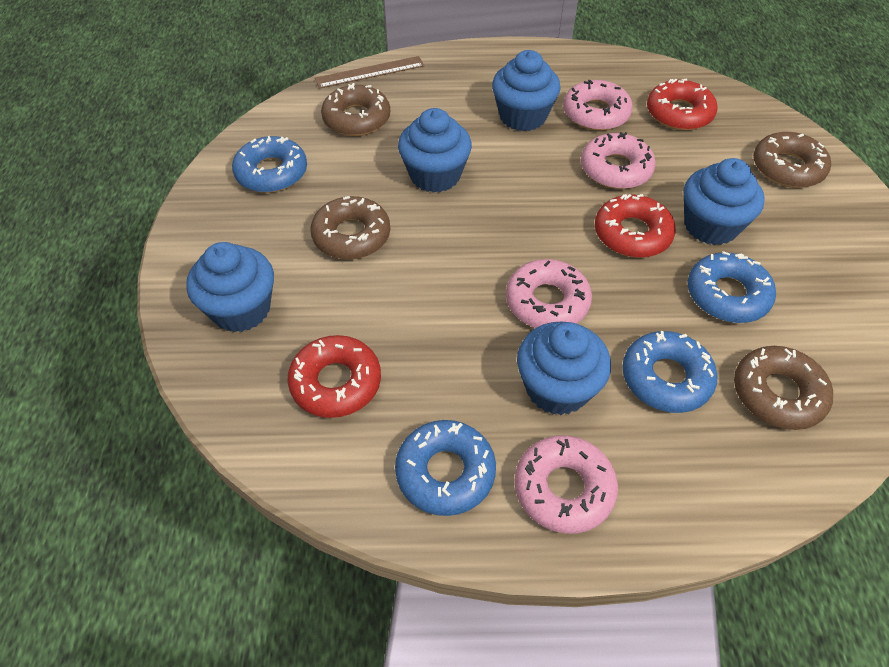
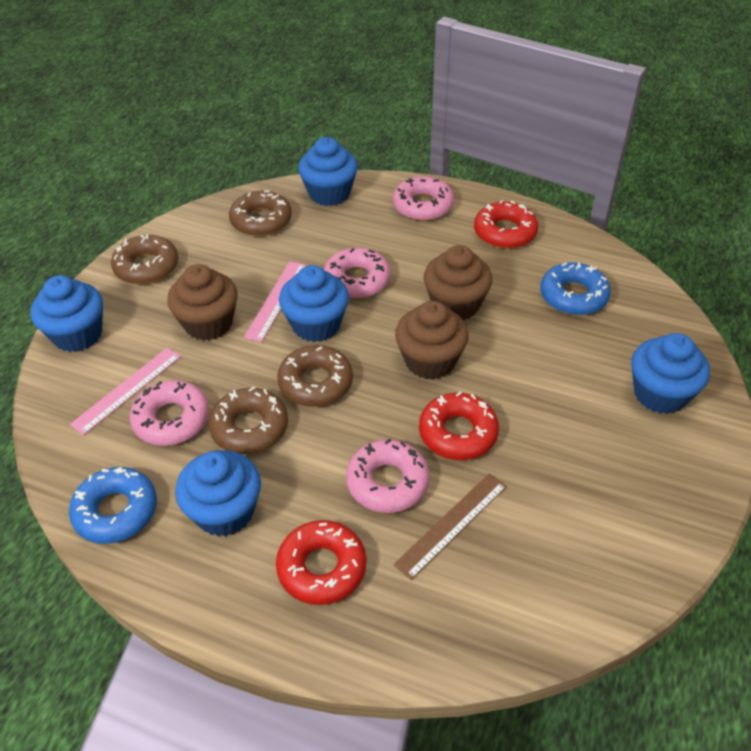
blue donut: 4 -> 2
brown cupcake: 0 -> 3
pink ruler: 0 -> 2

